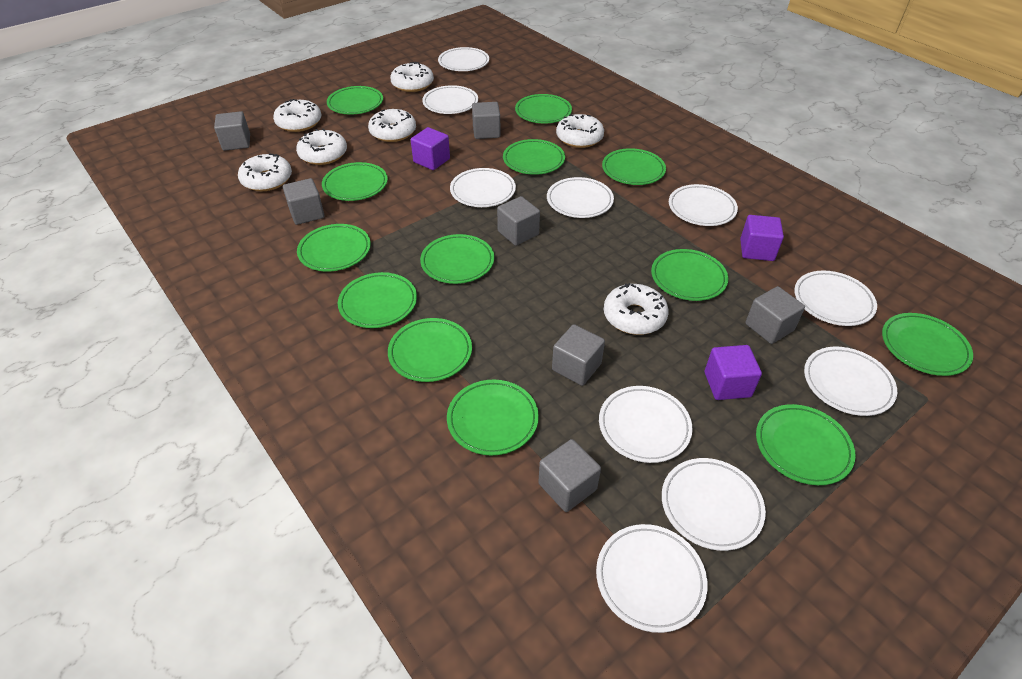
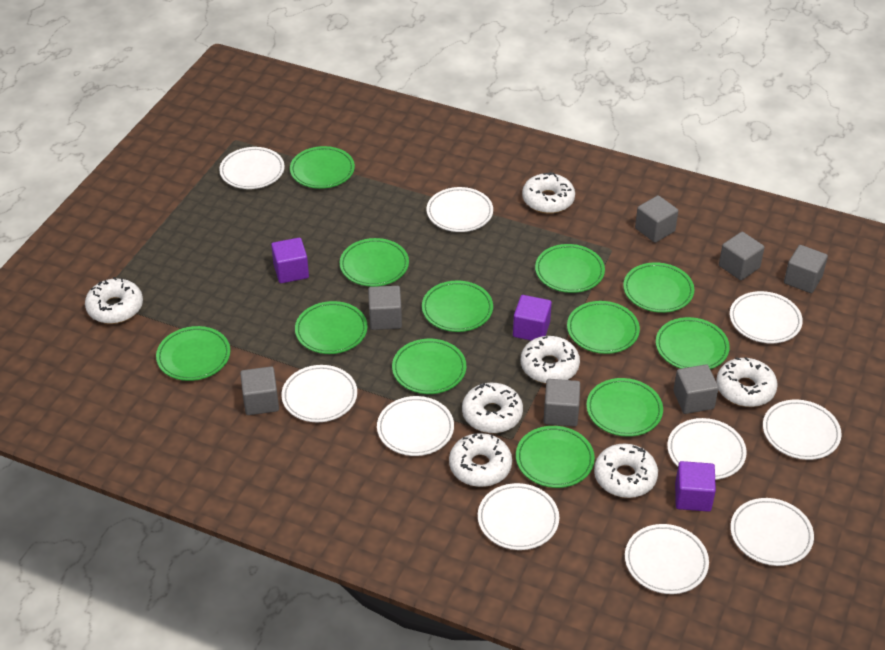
green plate: 13 -> 12

